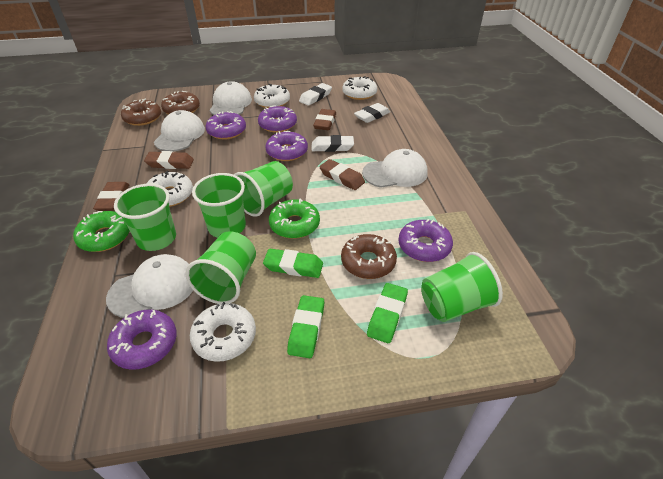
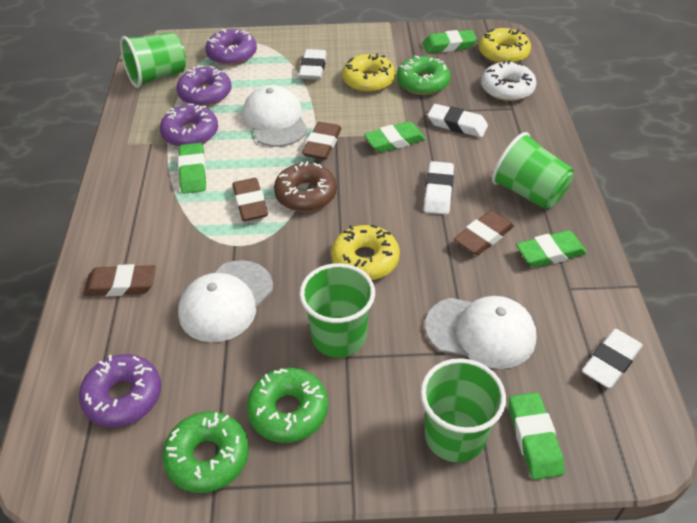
brown donut: 3 -> 1
green cup: 5 -> 4
green donut: 2 -> 3
green eraser: 3 -> 5
purple donut: 5 -> 4
white cap: 4 -> 3
white donut: 4 -> 1
white eraser: 3 -> 4
yellow donut: 0 -> 3

